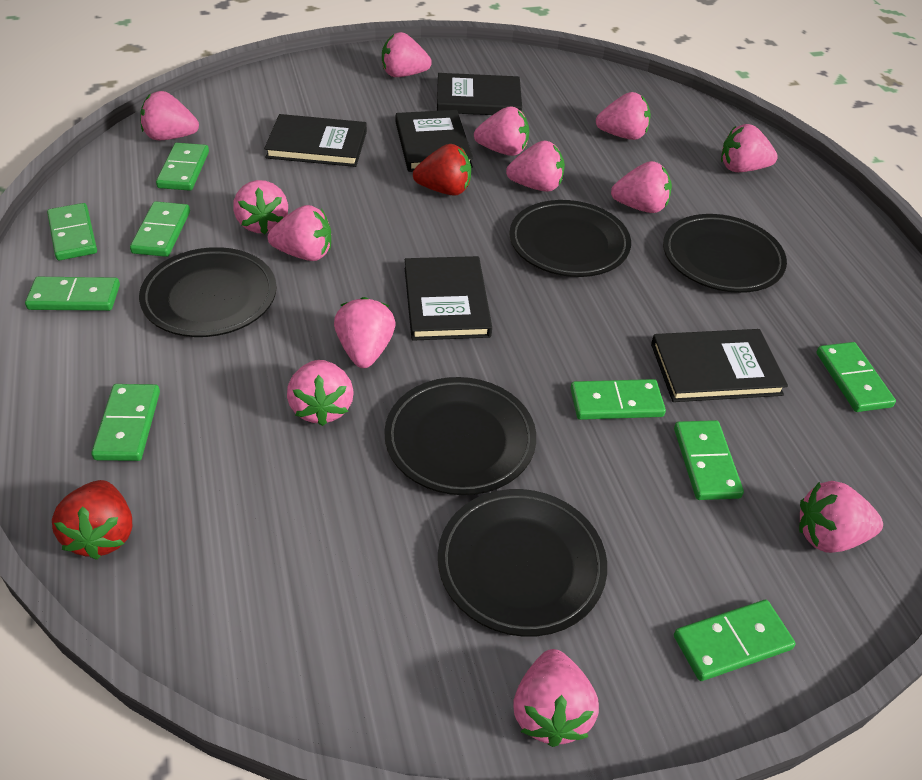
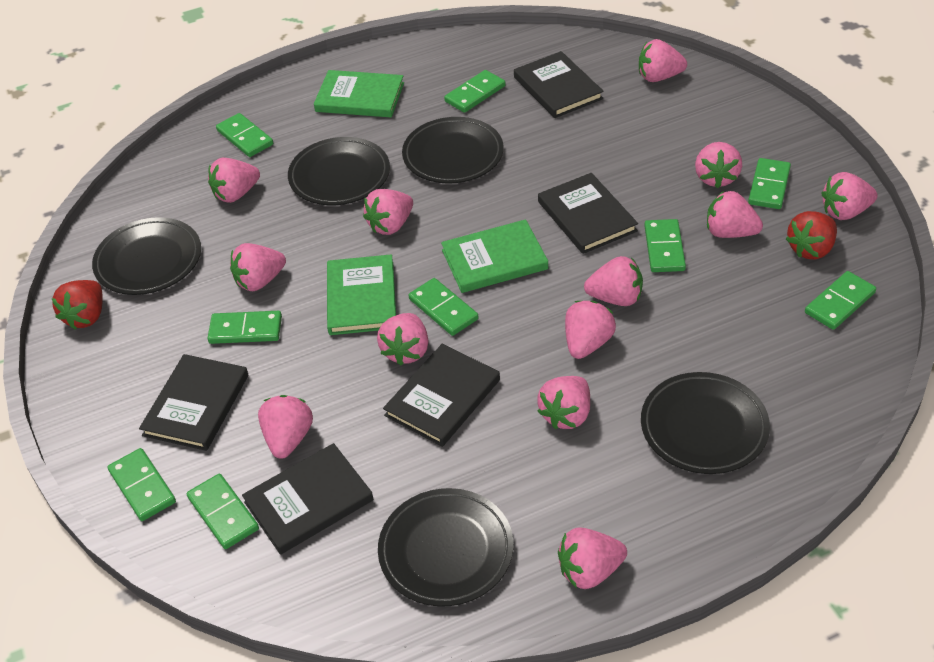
green book: 0 -> 3

